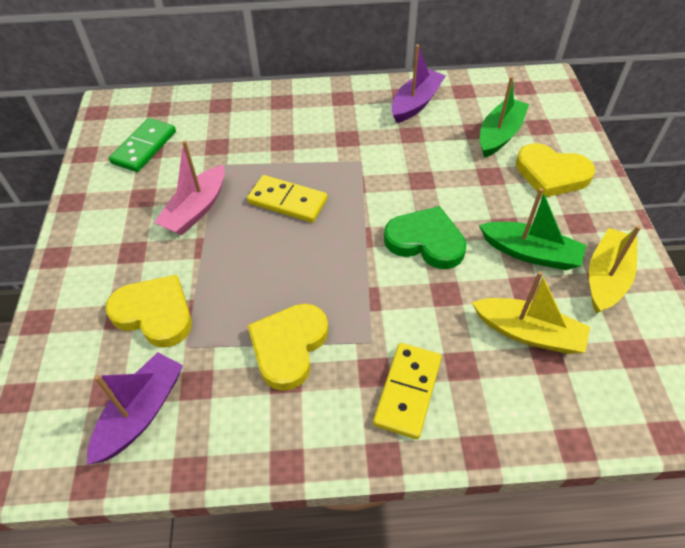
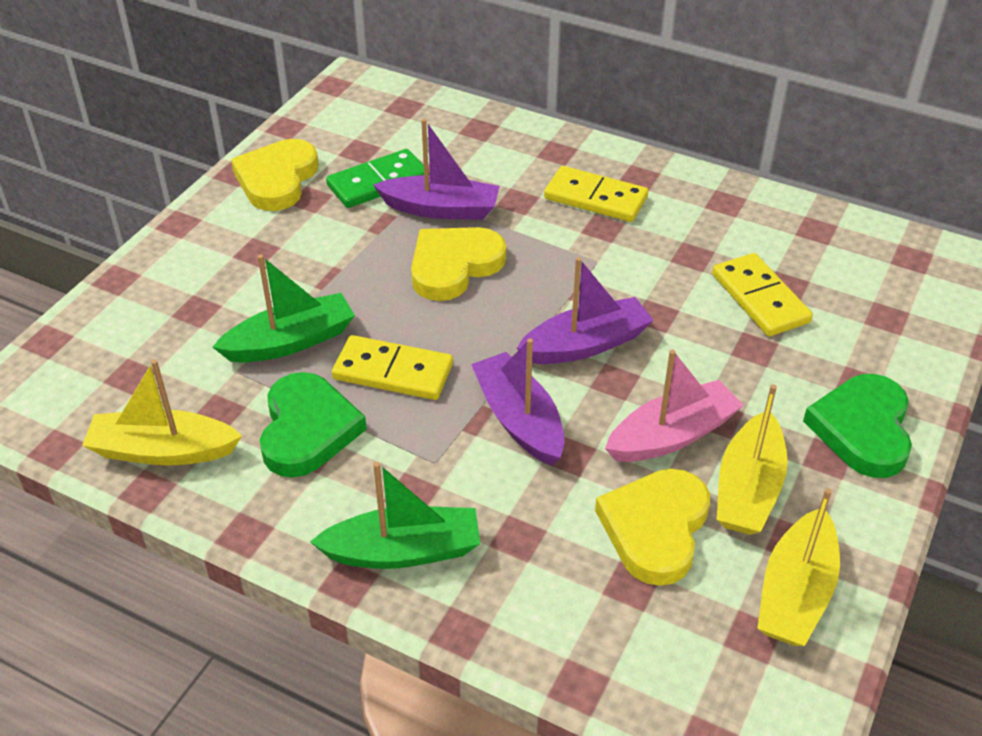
green heart: 1 -> 2
purple boat: 2 -> 3
yellow boat: 2 -> 3
yellow domino: 2 -> 3

